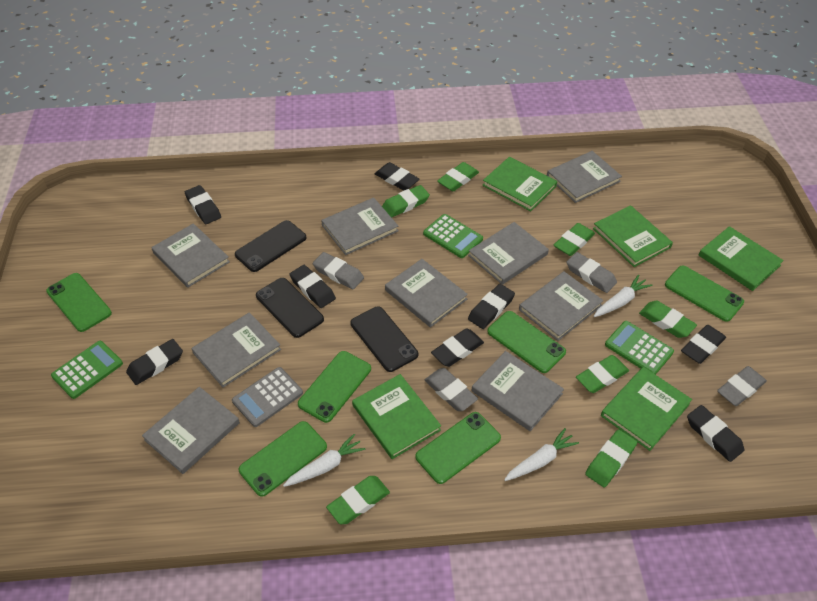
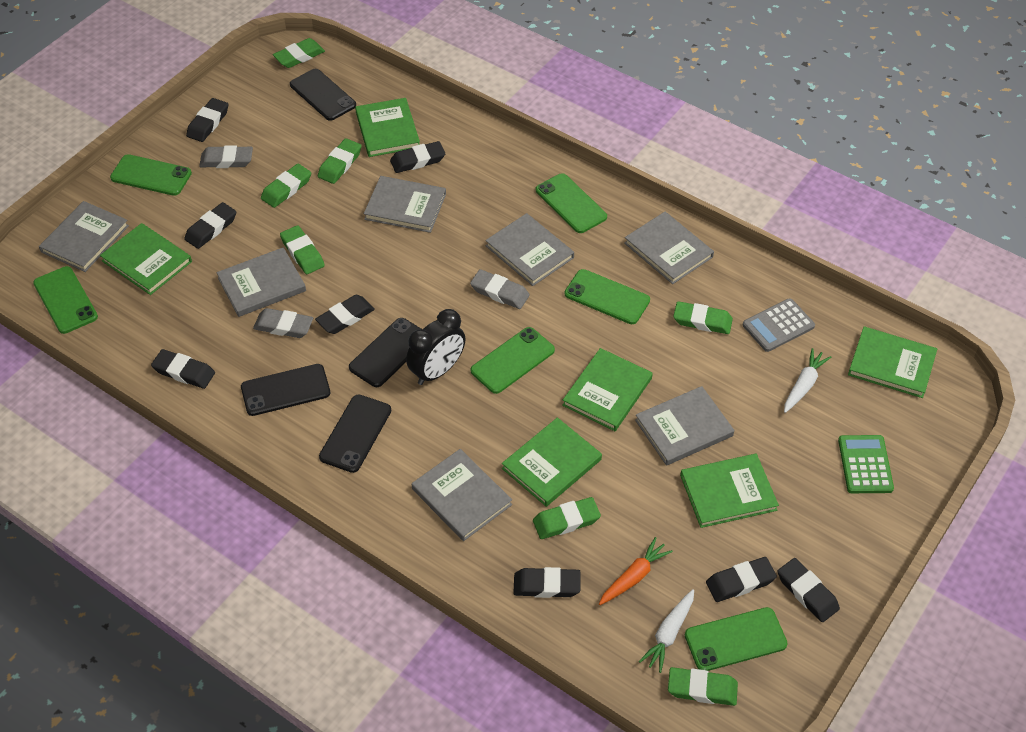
black clock: 0 -> 1
black phone: 3 -> 4
green book: 5 -> 6
green calculator: 3 -> 1
grey book: 9 -> 7
grey eraser: 4 -> 3
orange carrot: 0 -> 1
white carrot: 3 -> 2

